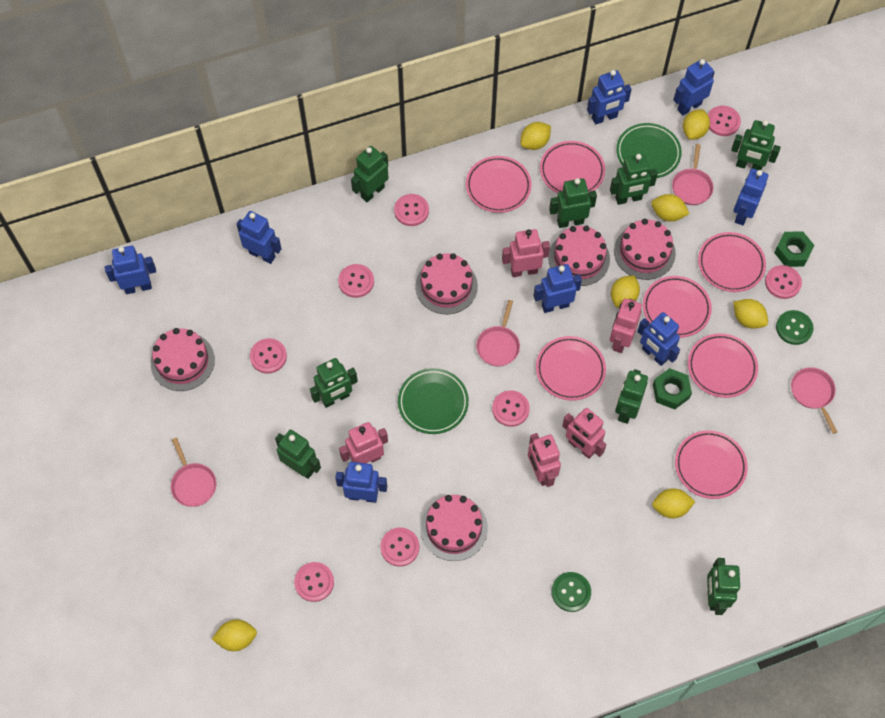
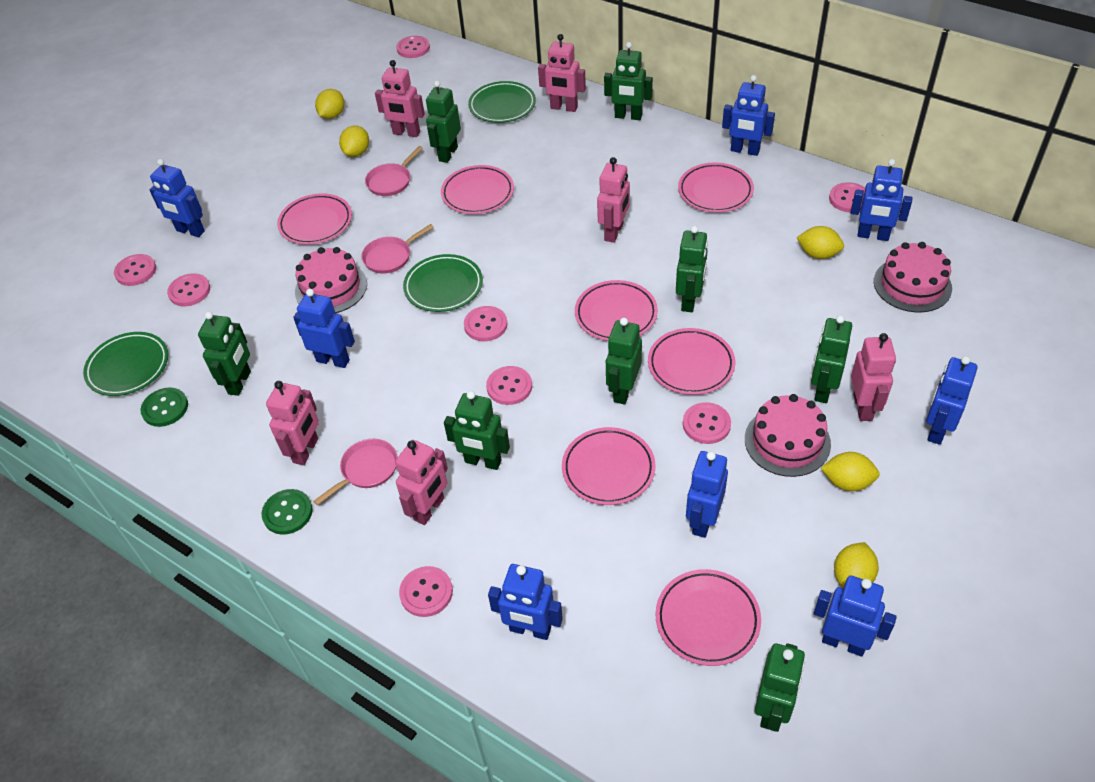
green nut: 2 -> 0
green plate: 2 -> 3
pink cake: 5 -> 3
pink pan: 4 -> 3
pink robot: 5 -> 6
yellow lemon: 7 -> 5

